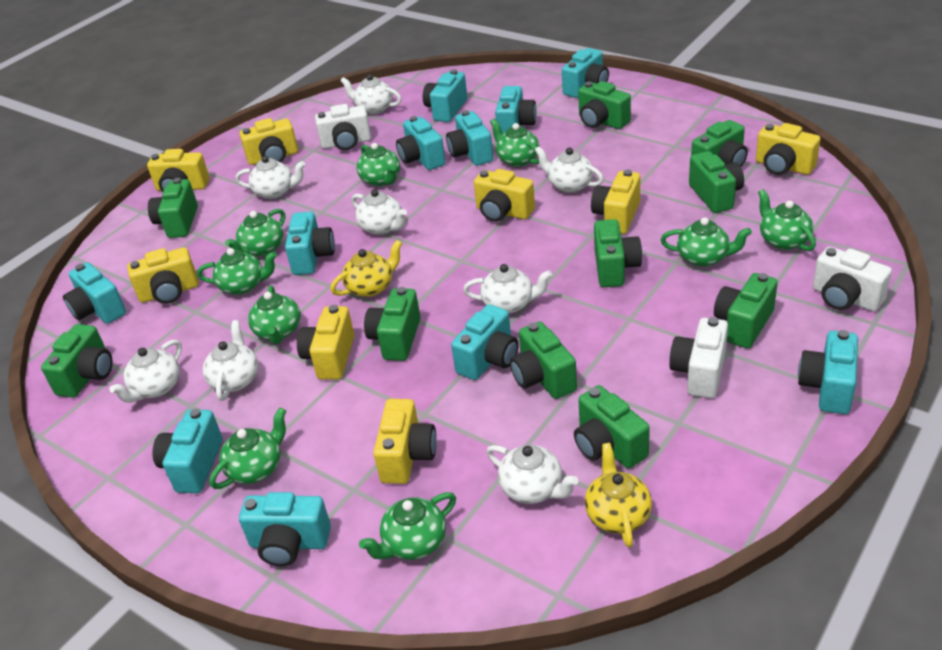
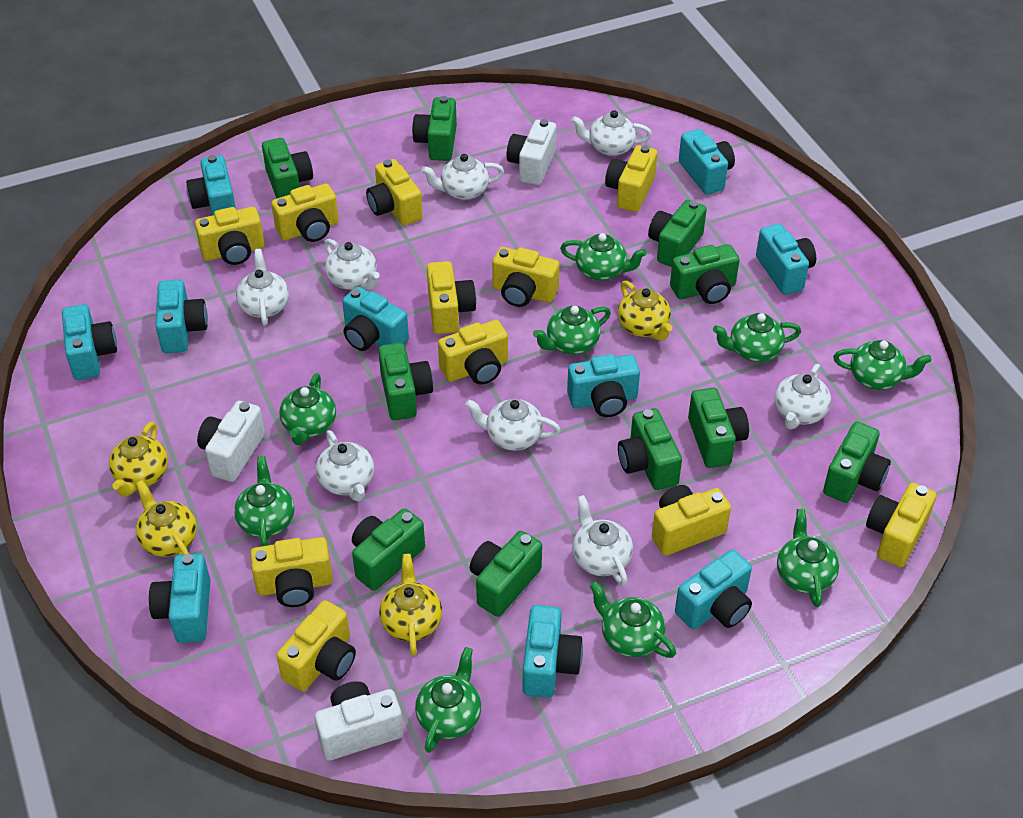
turquoise camera: 11 -> 10
yellow camera: 8 -> 11
yellow teapot: 2 -> 4

